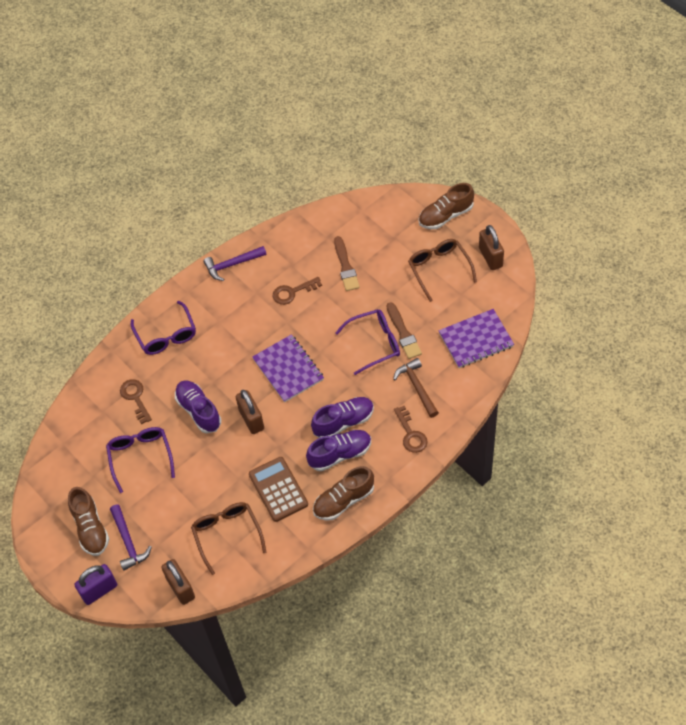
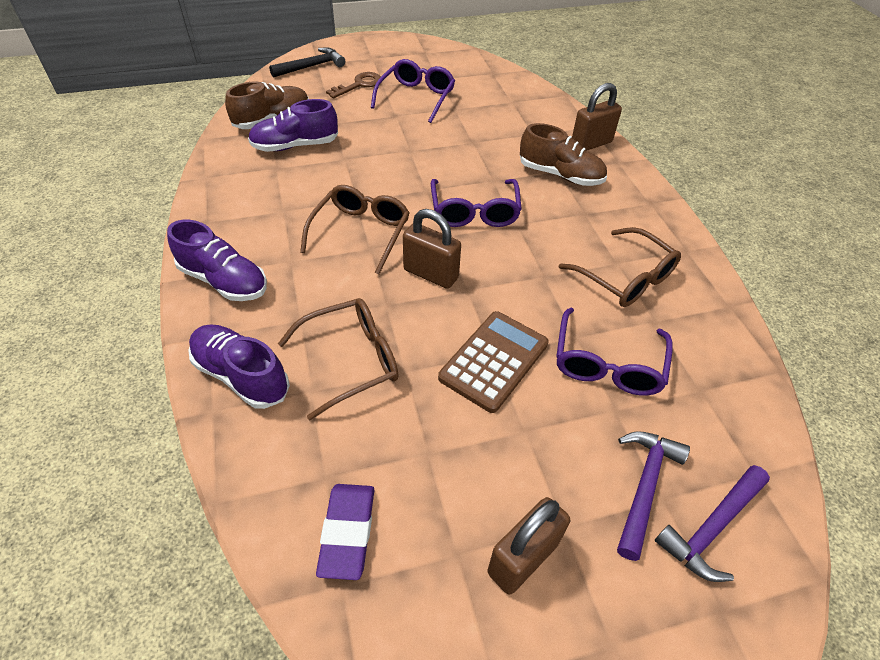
black hammer: 0 -> 1
brown brush: 2 -> 0
brown glasses: 2 -> 3
brown hammer: 1 -> 0
brown key: 3 -> 1
brown shoe: 3 -> 2
purple eraser: 0 -> 1
purple notebook: 2 -> 0
purple padlock: 1 -> 0

